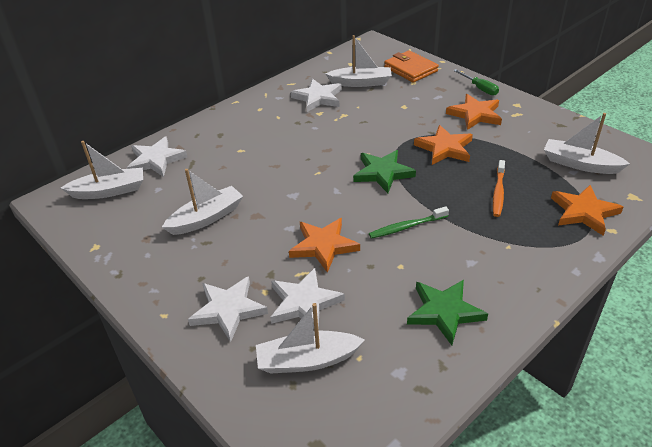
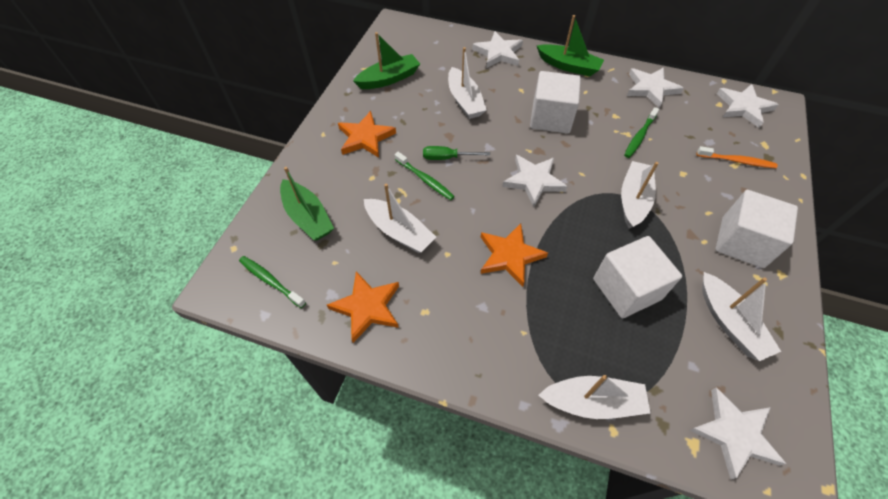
green boat: 0 -> 3
green star: 2 -> 0
green toothbrush: 1 -> 3
orange star: 4 -> 3
orange wallet: 1 -> 0
white cube: 0 -> 3
white star: 4 -> 5

